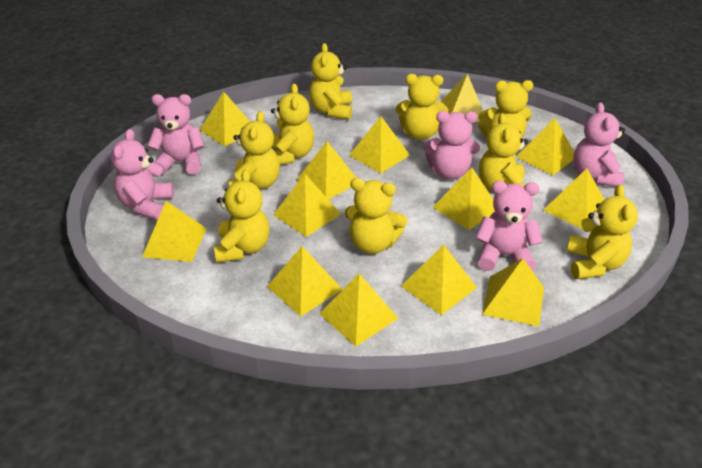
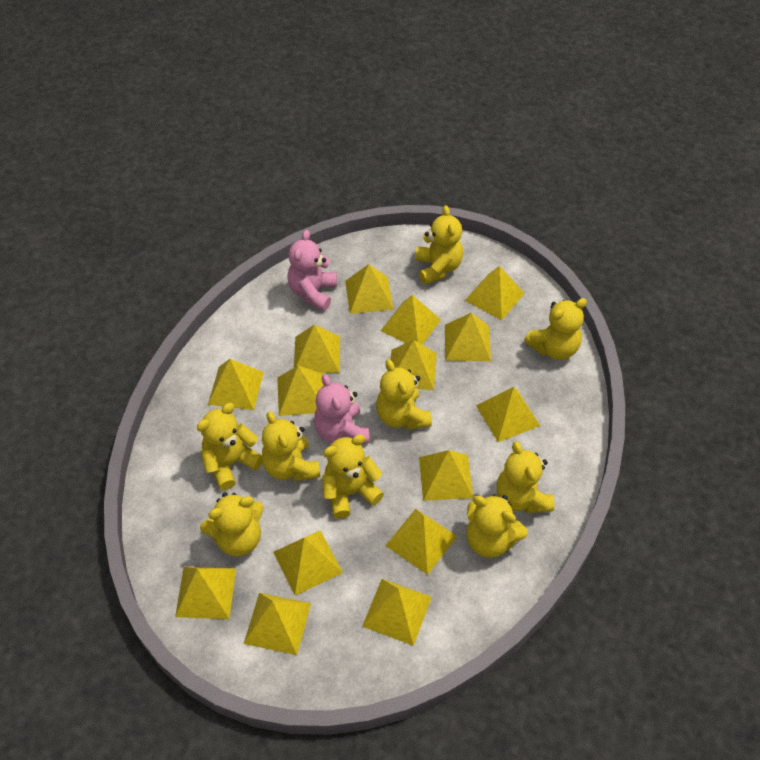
pink teddy bear: 5 -> 2
yellow pyramid: 13 -> 15

